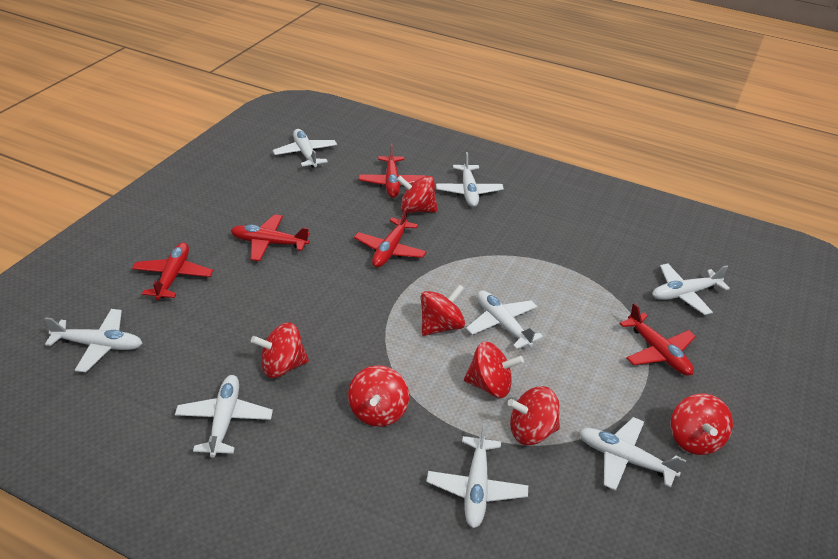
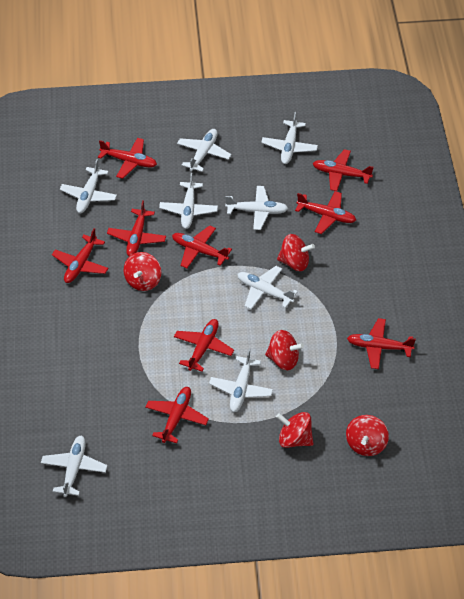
red plane: 5 -> 9
red spinning top: 7 -> 5

